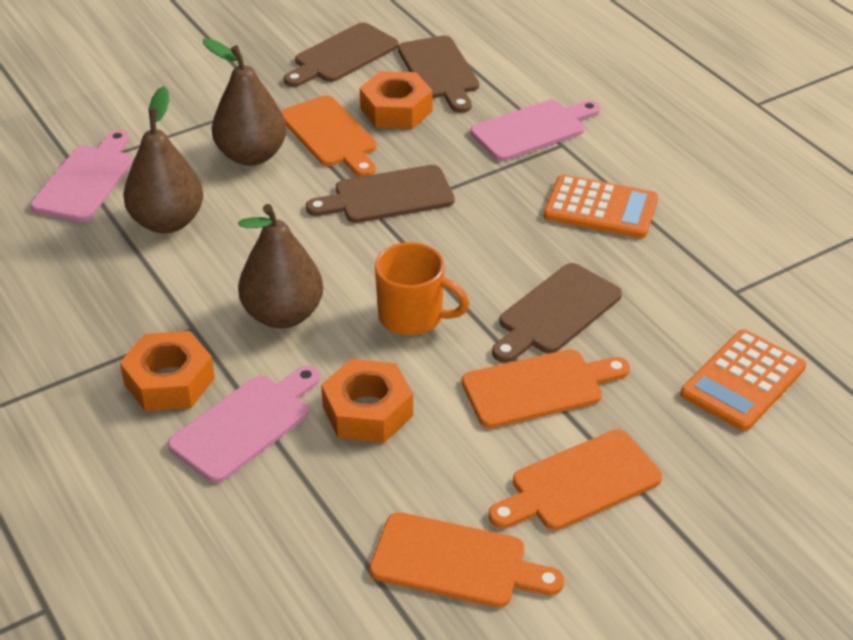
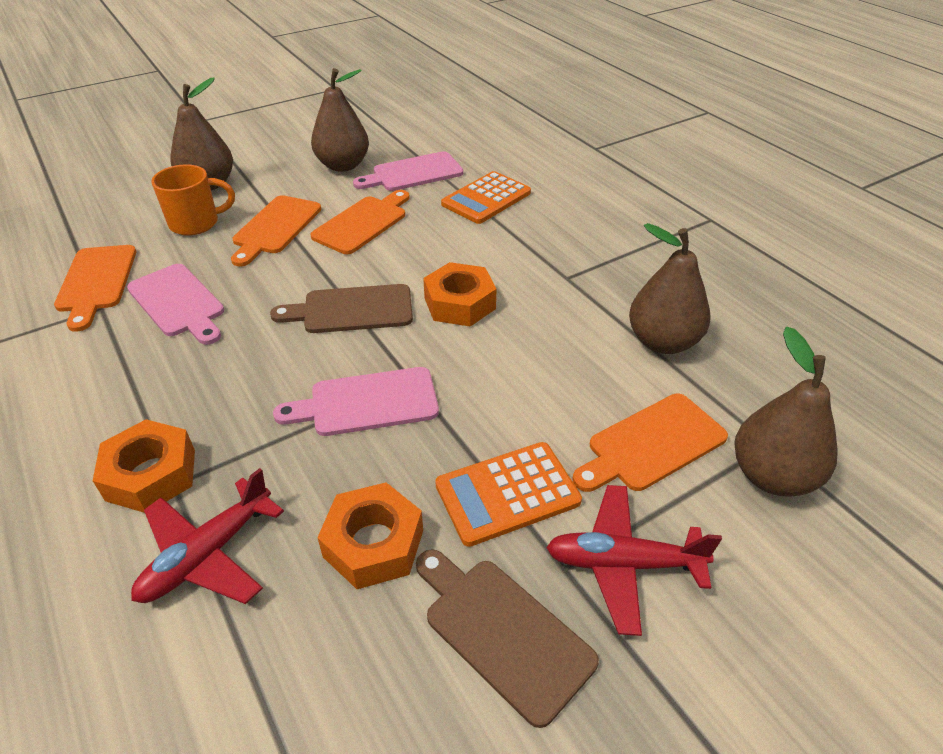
brown cutting board: 4 -> 2
brown pear: 3 -> 4
red plane: 0 -> 2

